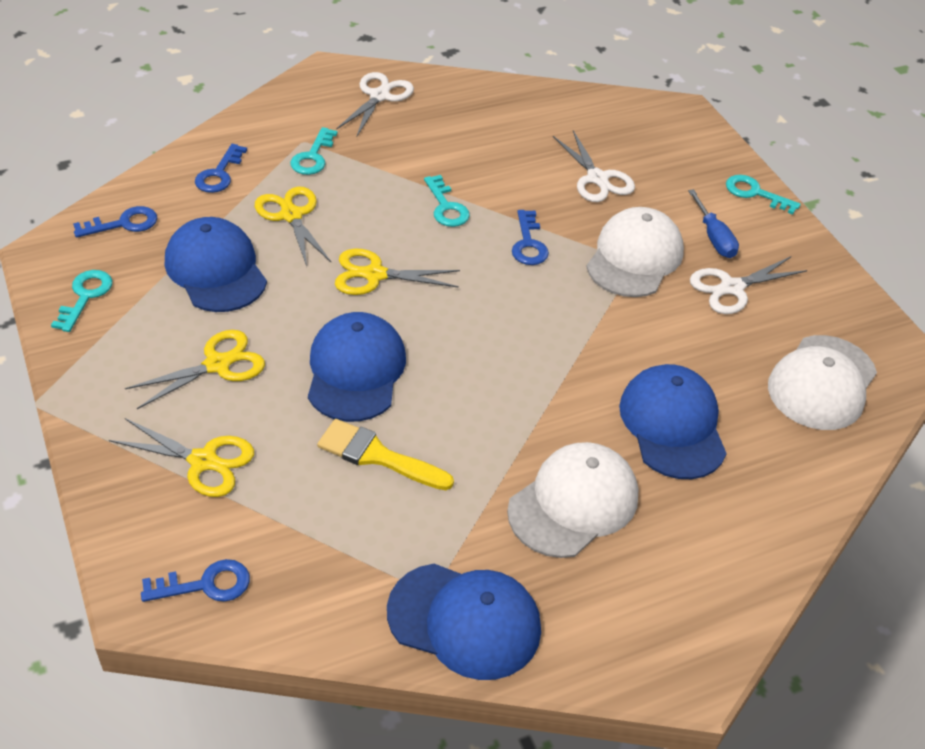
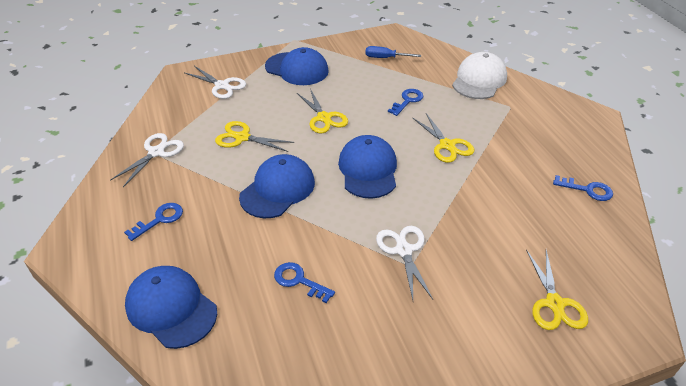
turquoise key: 4 -> 0
white cap: 3 -> 1
yellow brush: 1 -> 0

